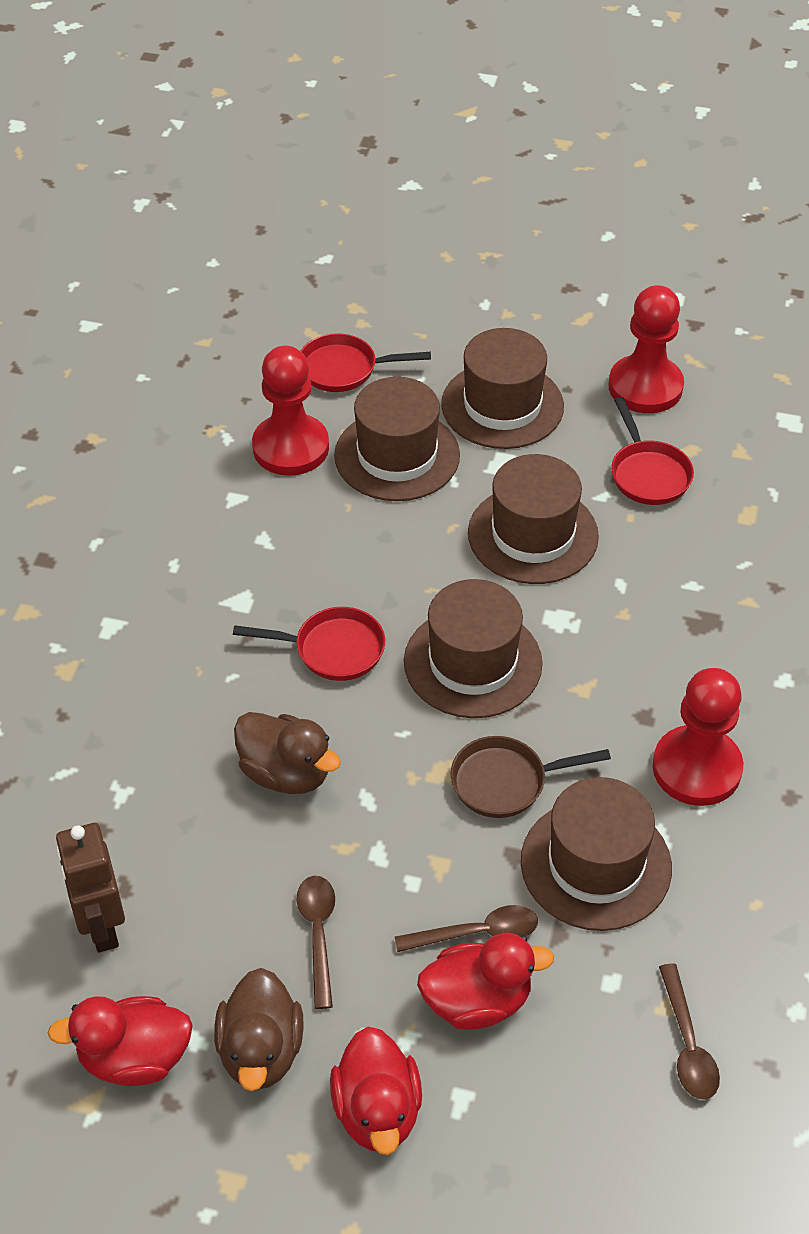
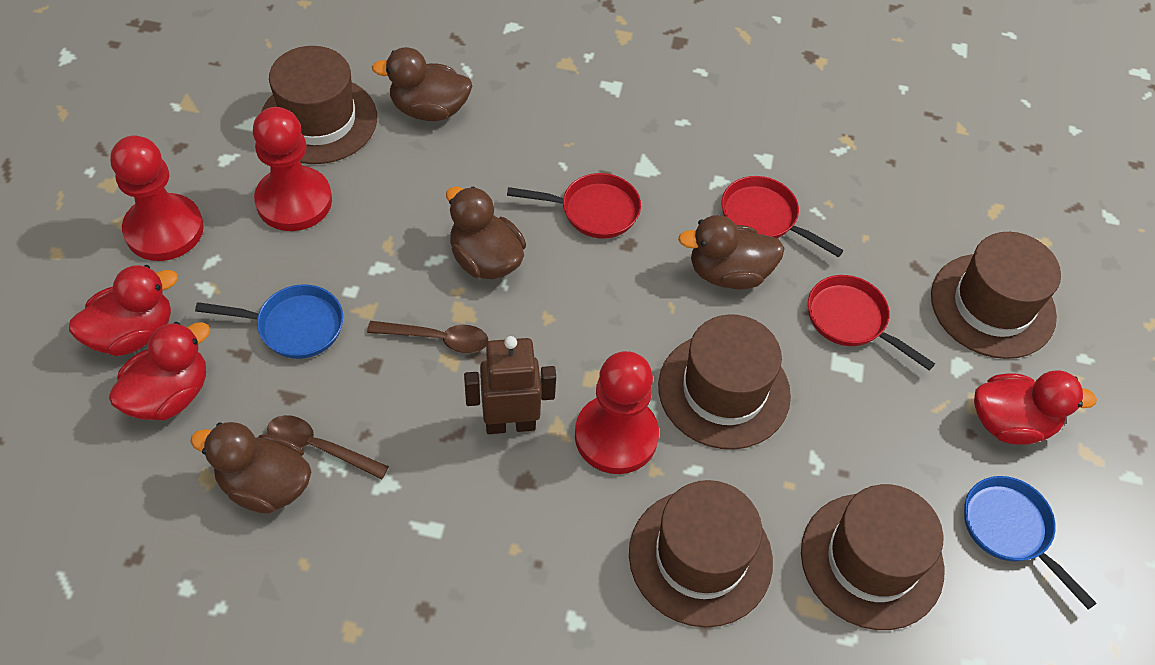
blue pan: 0 -> 2
brown duck: 2 -> 4
brown pan: 1 -> 0
brown spoon: 3 -> 2

